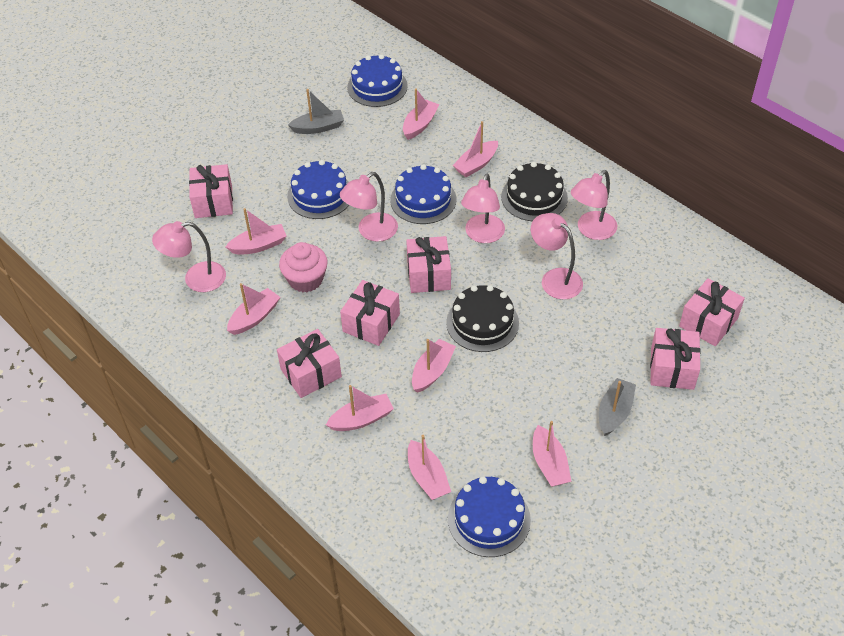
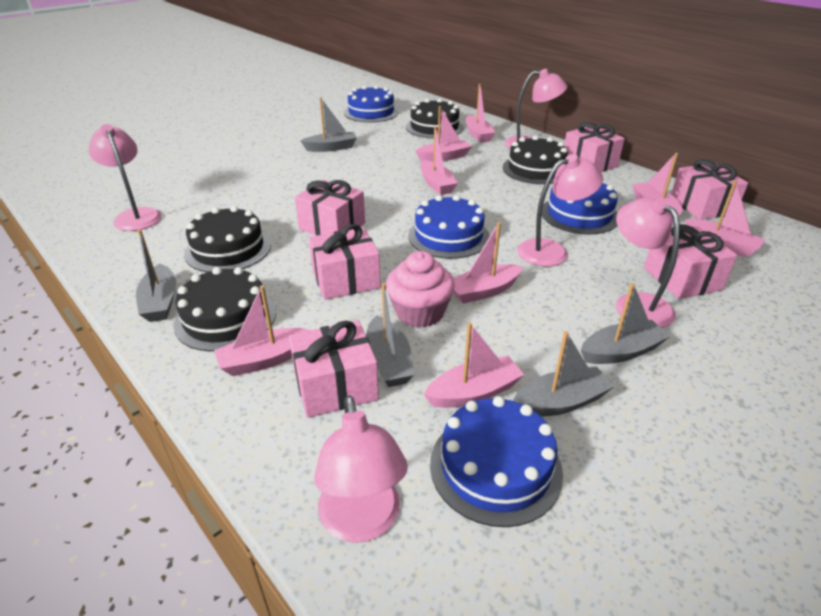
black cake: 2 -> 4
grey boat: 2 -> 5

